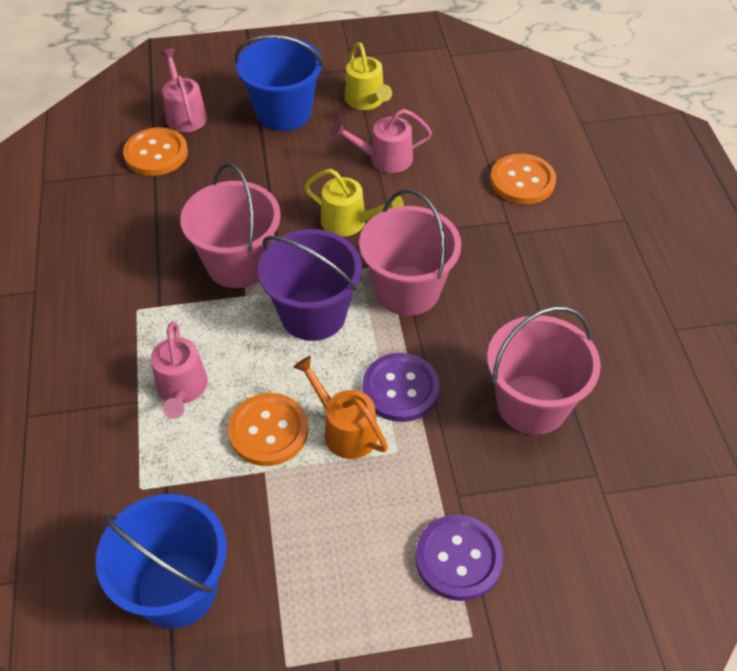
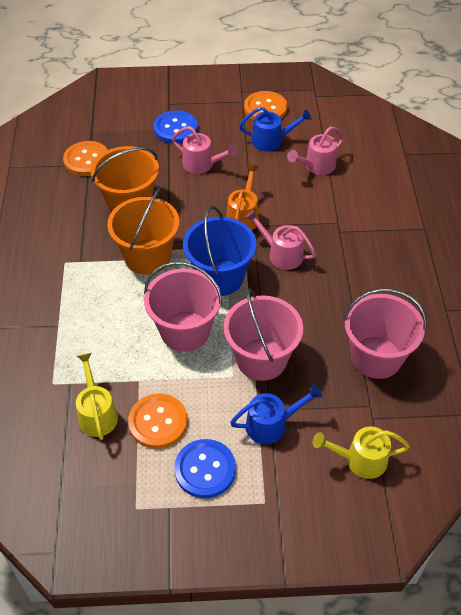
blue bucket: 2 -> 1
blue button: 0 -> 2
blue watering can: 0 -> 2
orange bucket: 0 -> 2
purple bucket: 1 -> 0
purple button: 2 -> 0

